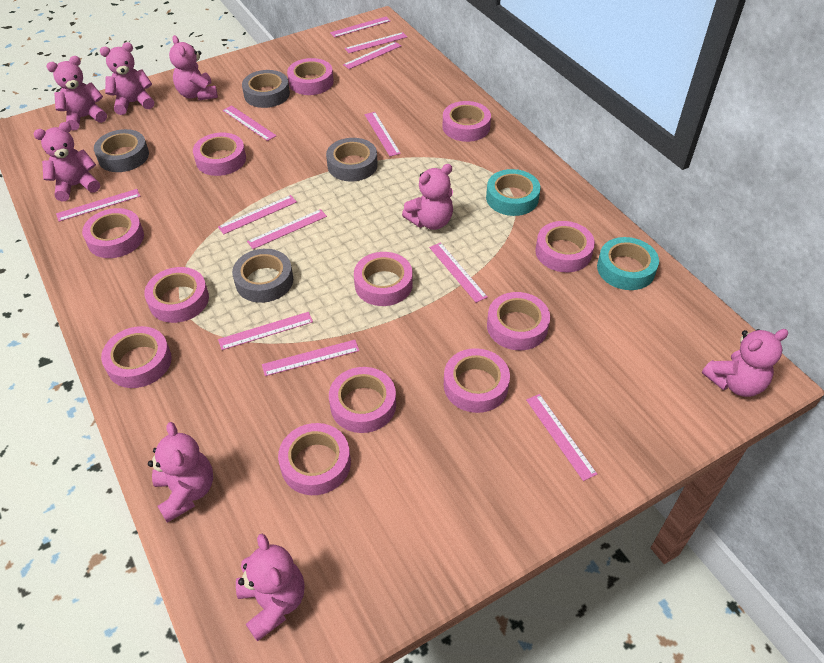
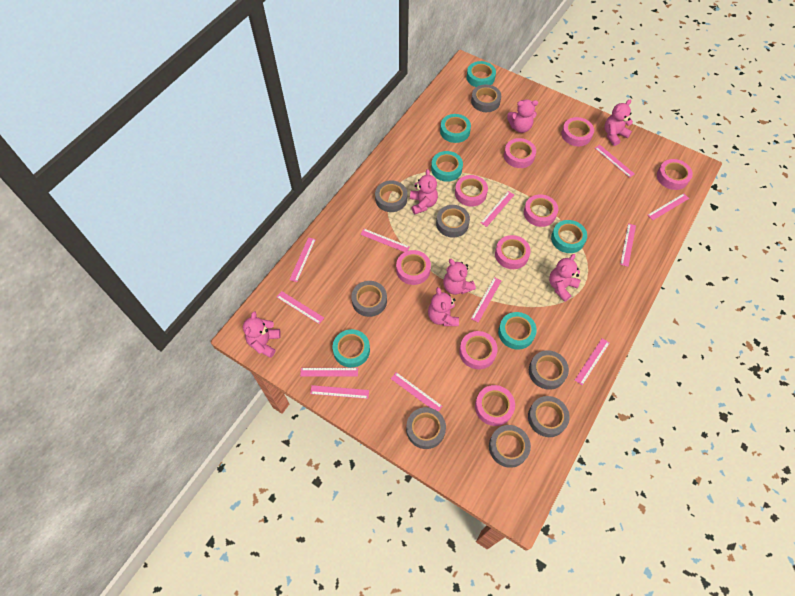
grey tape: 4 -> 8
pink tape: 12 -> 9
pink teddy bear: 8 -> 7
turquoise tape: 2 -> 6

